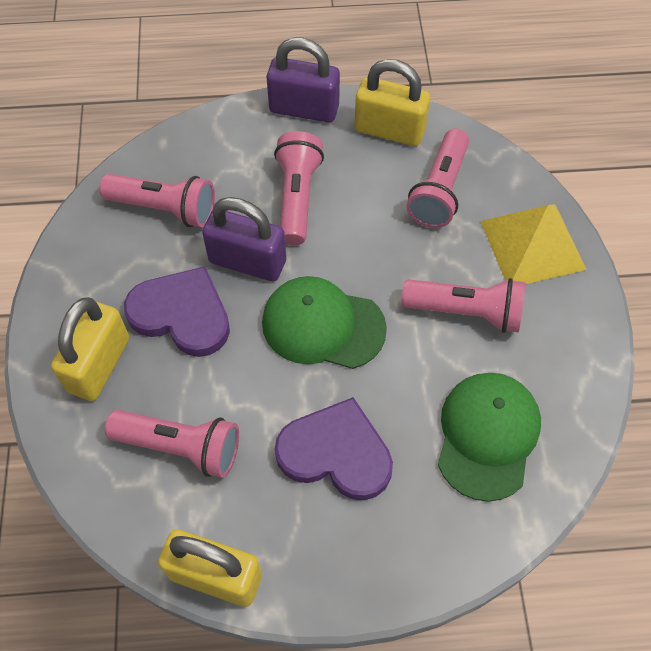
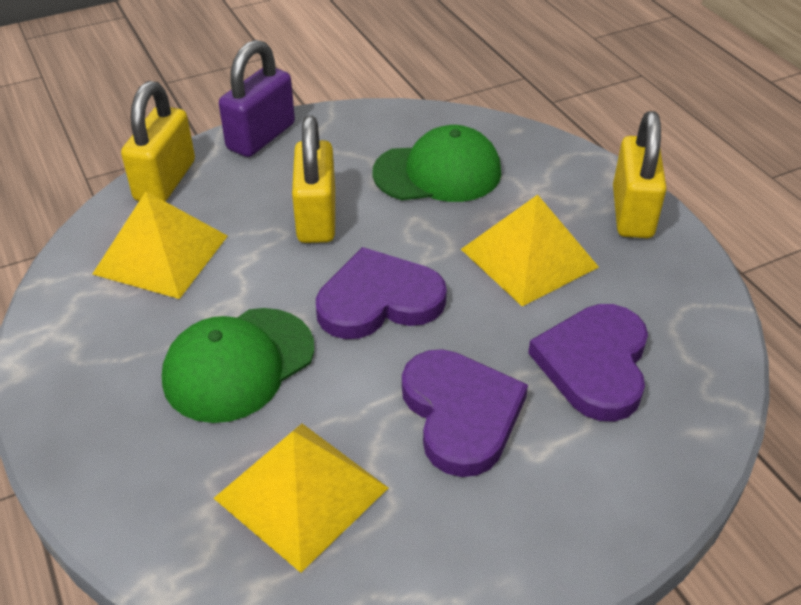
pink flashlight: 5 -> 0
purple heart: 2 -> 3
purple padlock: 2 -> 1
yellow pyramid: 1 -> 3

